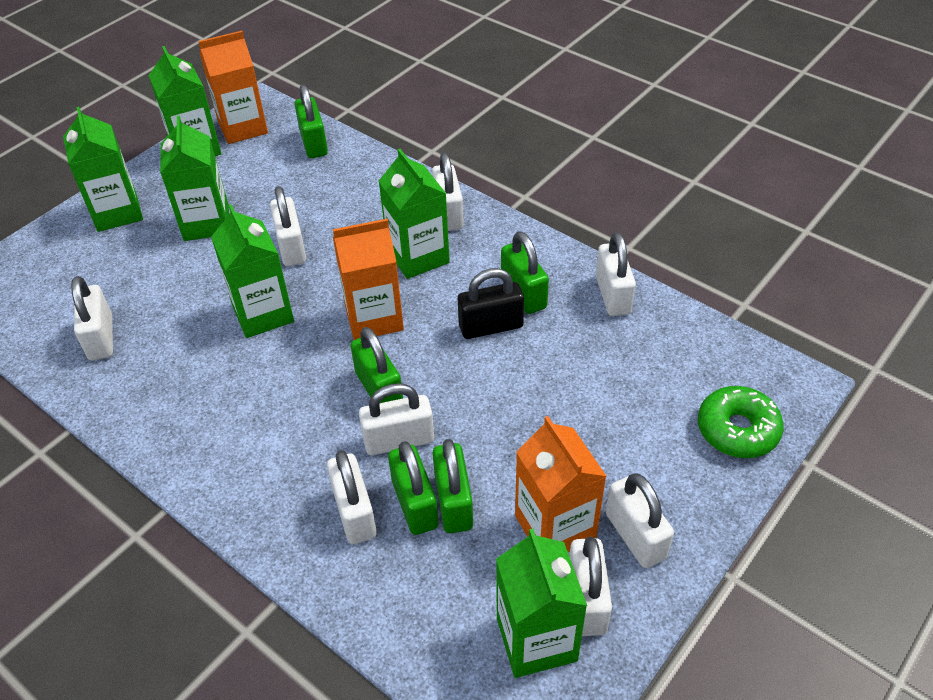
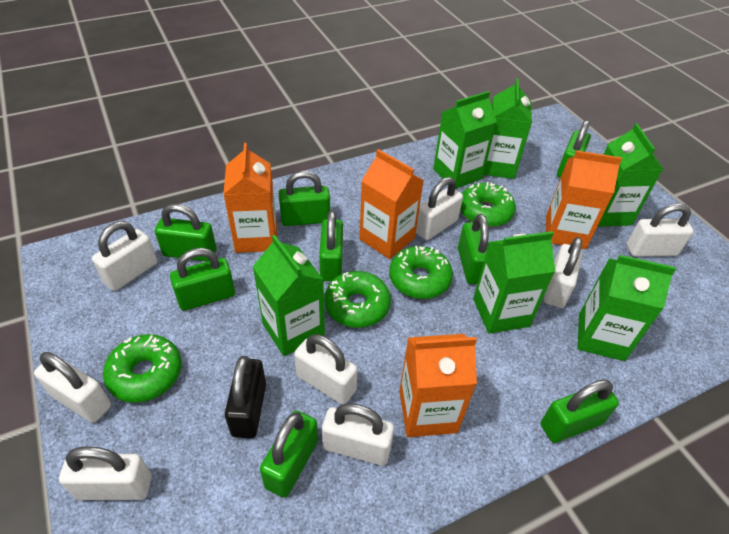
green donut: 1 -> 4
green padlock: 5 -> 8
orange carton: 3 -> 4

